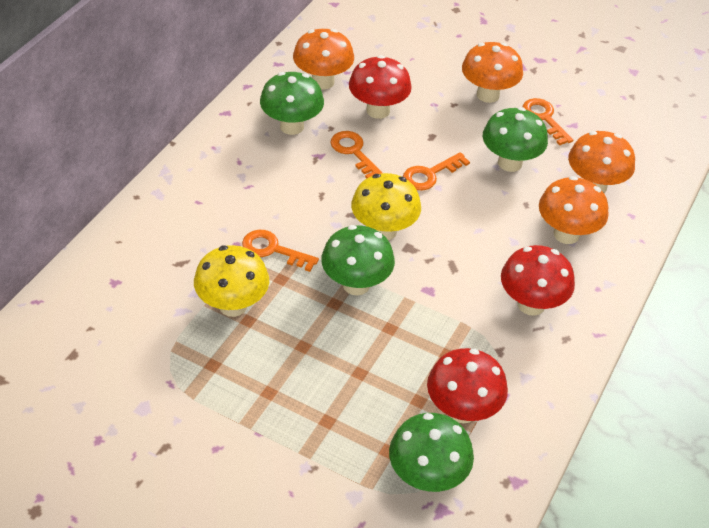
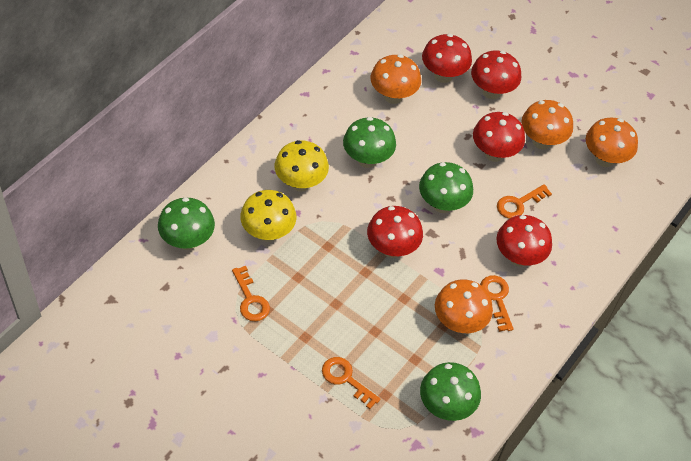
red mushroom: 3 -> 5

